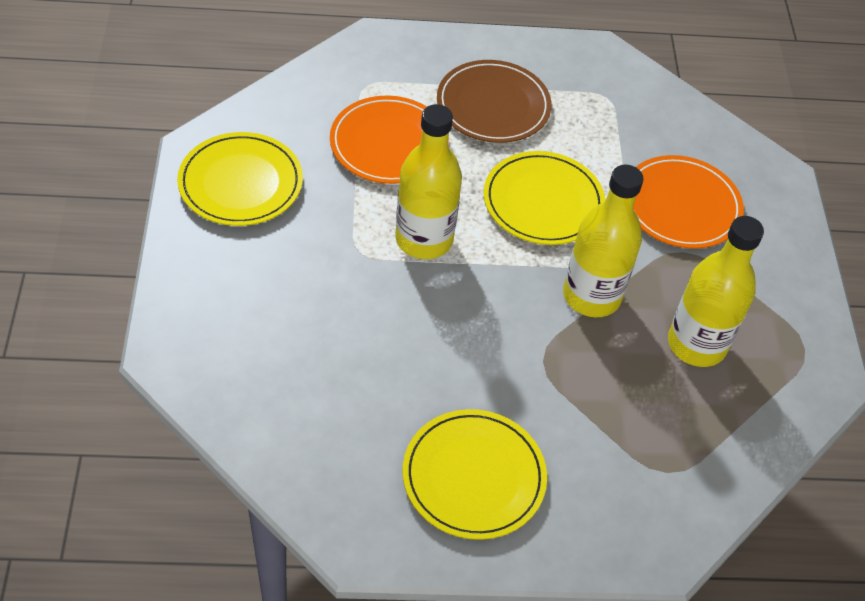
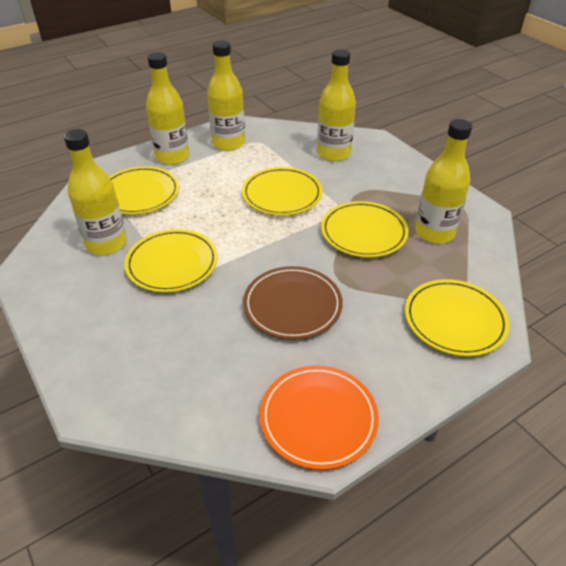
orange plate: 2 -> 1
yellow bottle: 3 -> 5
yellow plate: 3 -> 5

